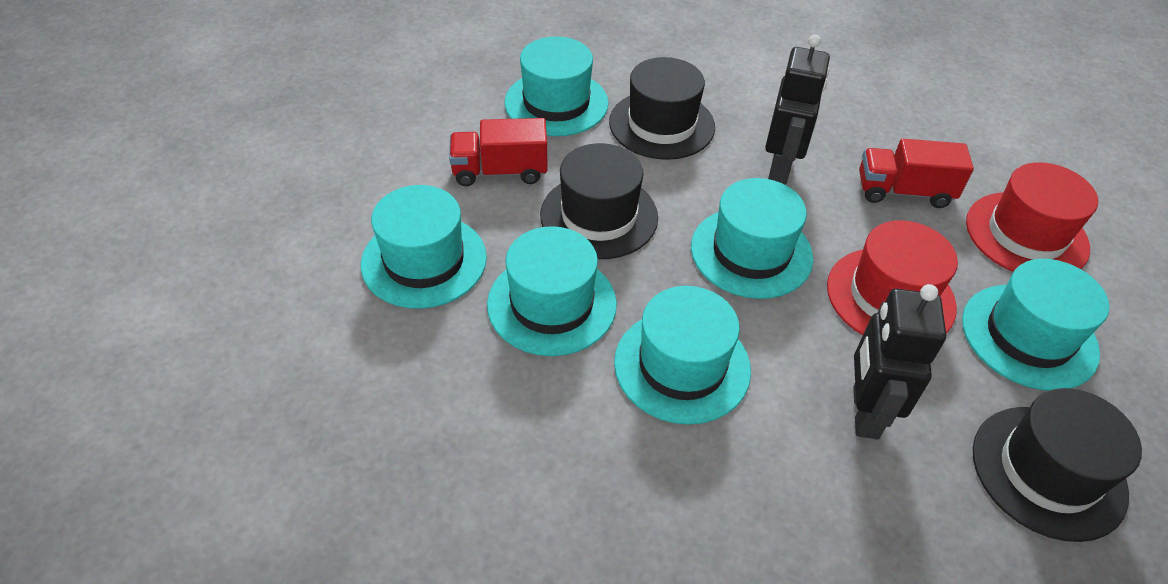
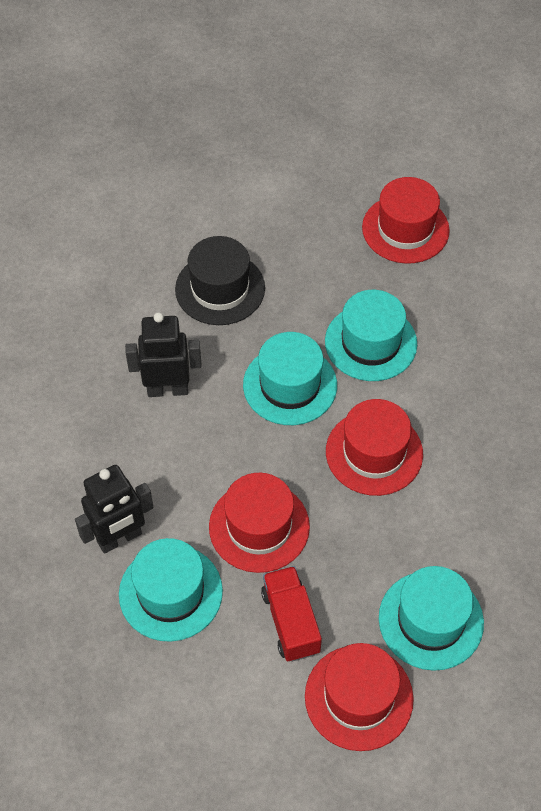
black hat: 3 -> 1
red hat: 2 -> 4
red truck: 2 -> 1
turquoise hat: 6 -> 4

